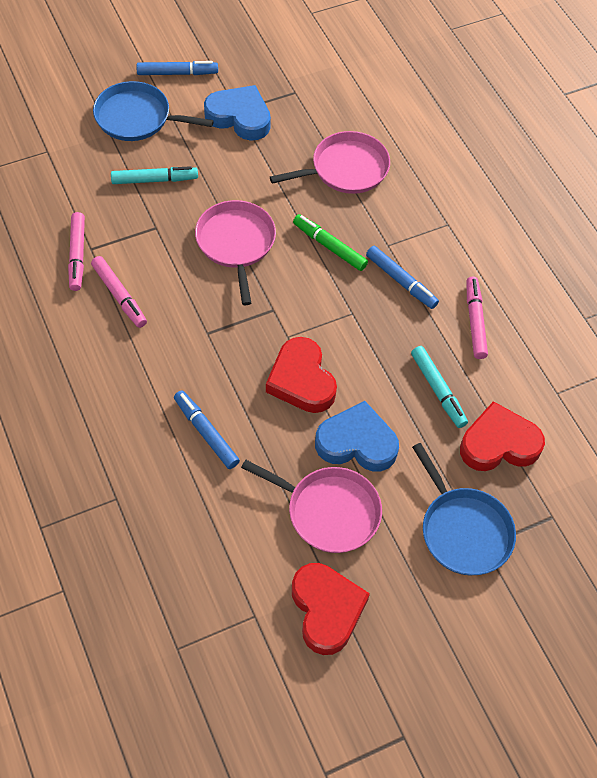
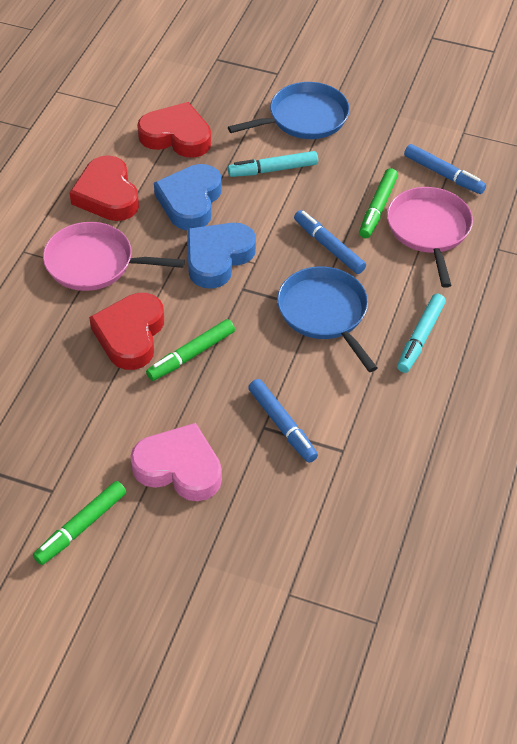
green marker: 1 -> 3
pink heart: 0 -> 1
pink marker: 3 -> 0
pink pan: 3 -> 2

